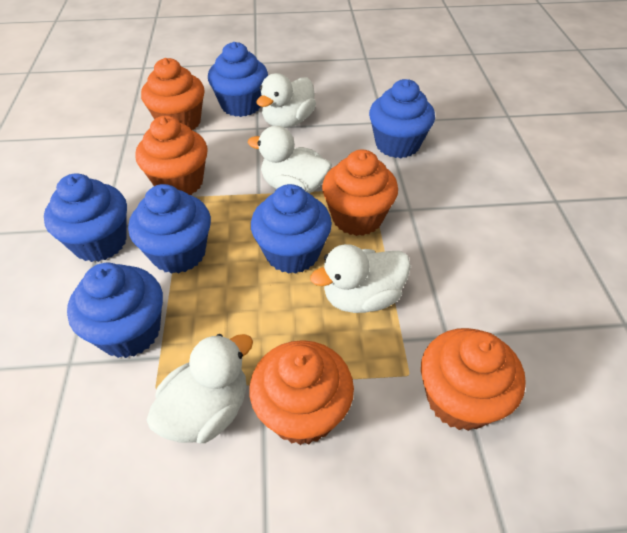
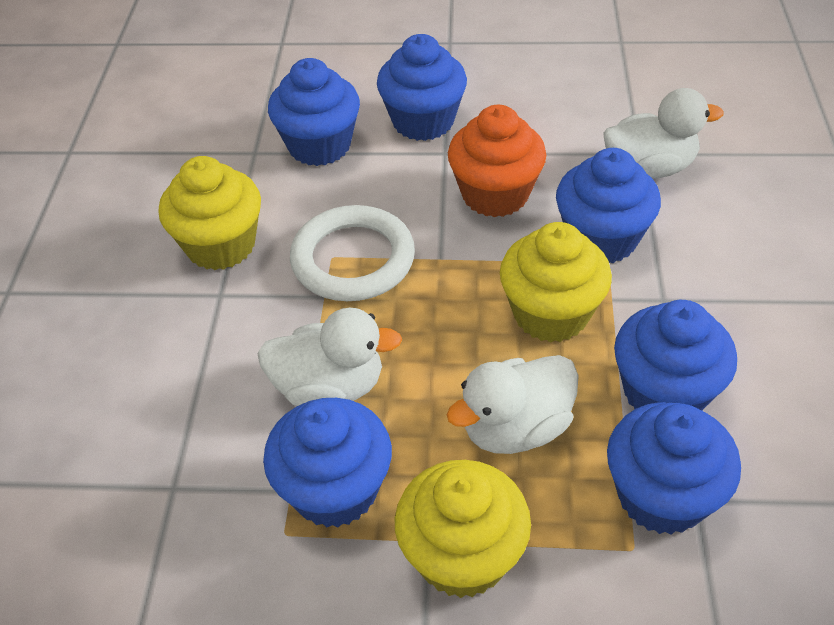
orange cupcake: 5 -> 1
white duck: 4 -> 3
white ring: 0 -> 1
yellow cupcake: 0 -> 3

